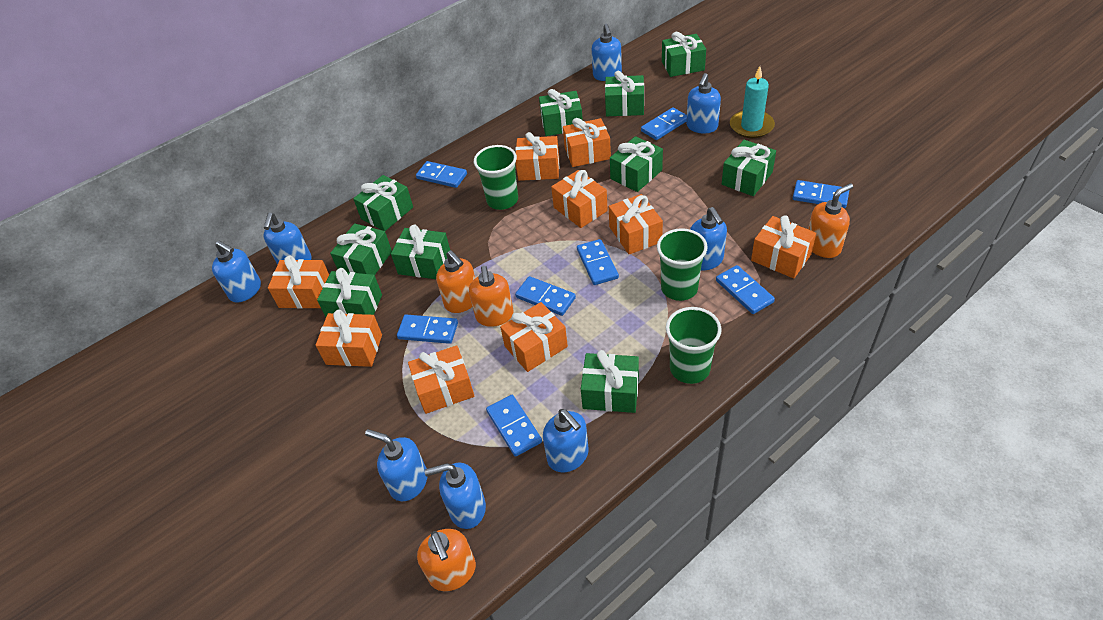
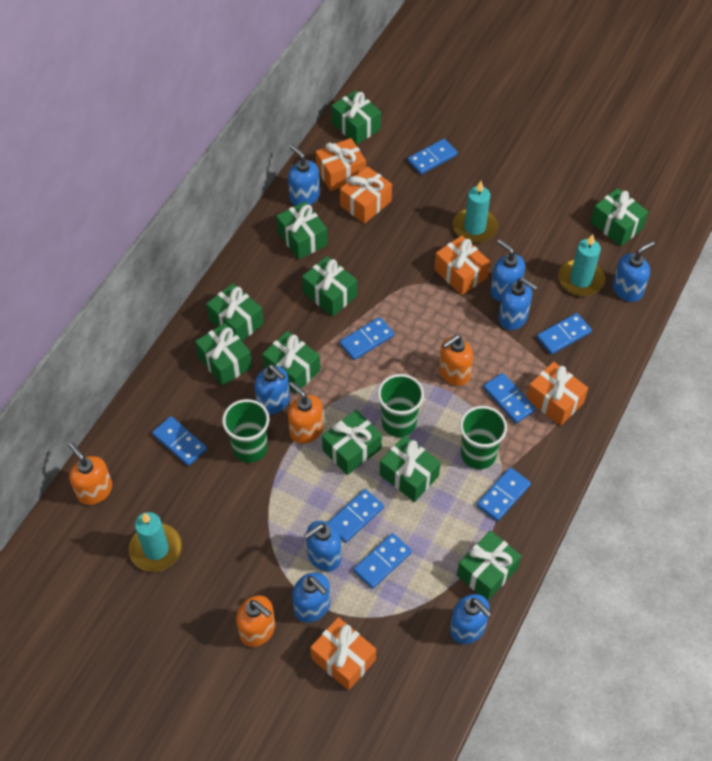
orange gift: 9 -> 5
turquoise candle: 1 -> 3

